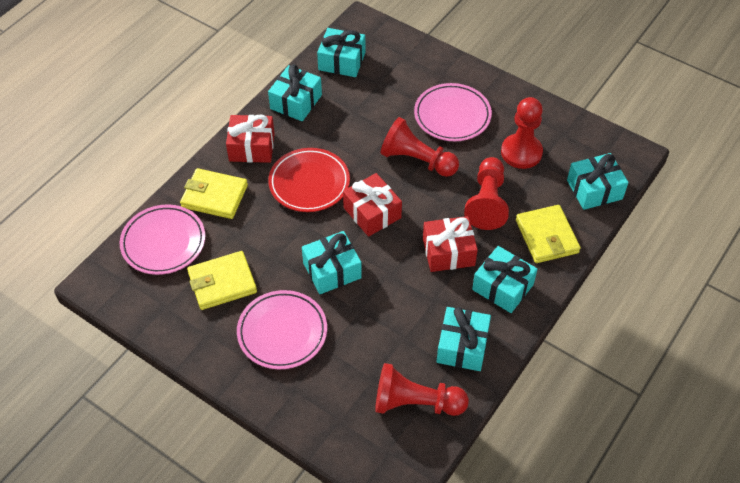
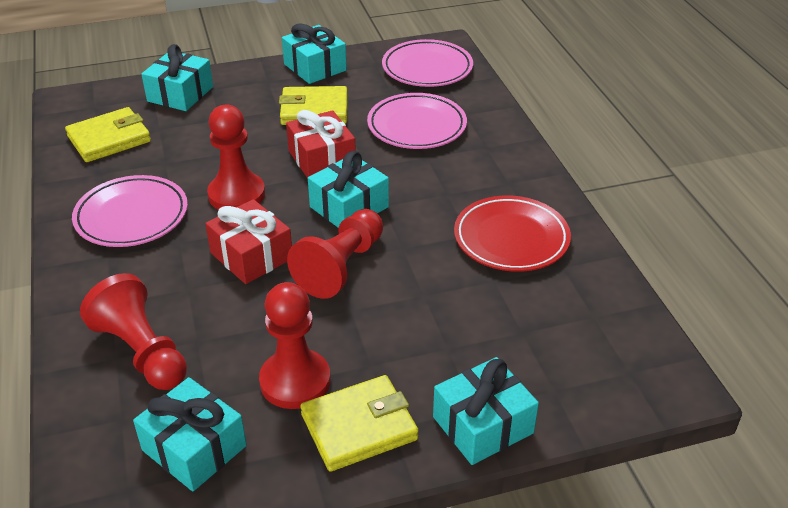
red gift: 3 -> 2
turquoise gift: 6 -> 5

